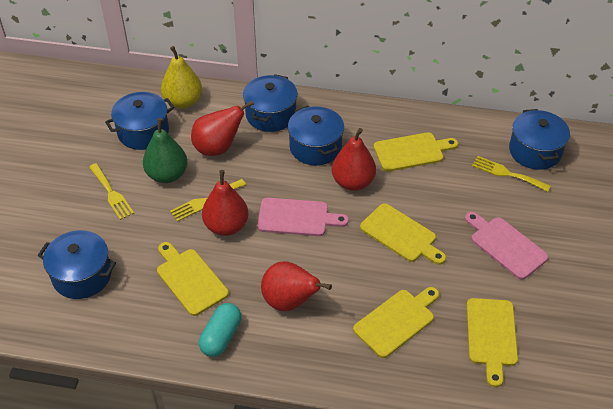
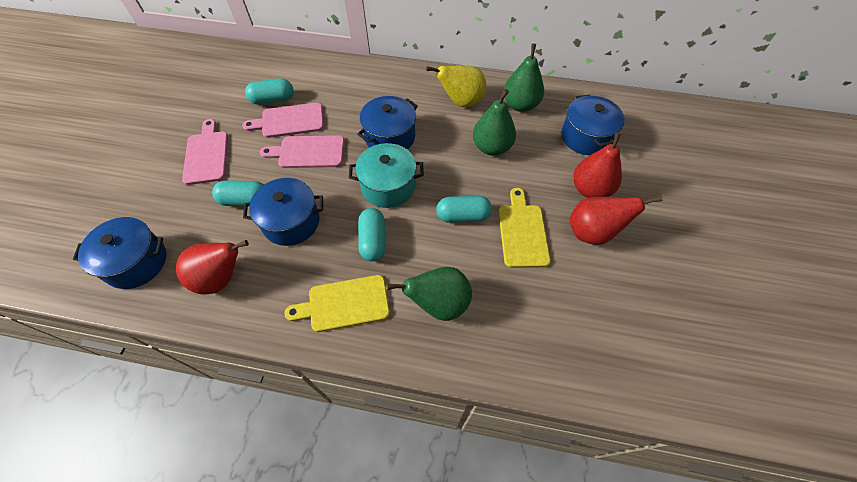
blue pot: 5 -> 4
green pear: 1 -> 3
pink cutting board: 2 -> 3
red pear: 4 -> 3
turquoise capsule: 1 -> 4
turquoise pot: 0 -> 1
yellow cutting board: 5 -> 2
yellow fork: 3 -> 0

